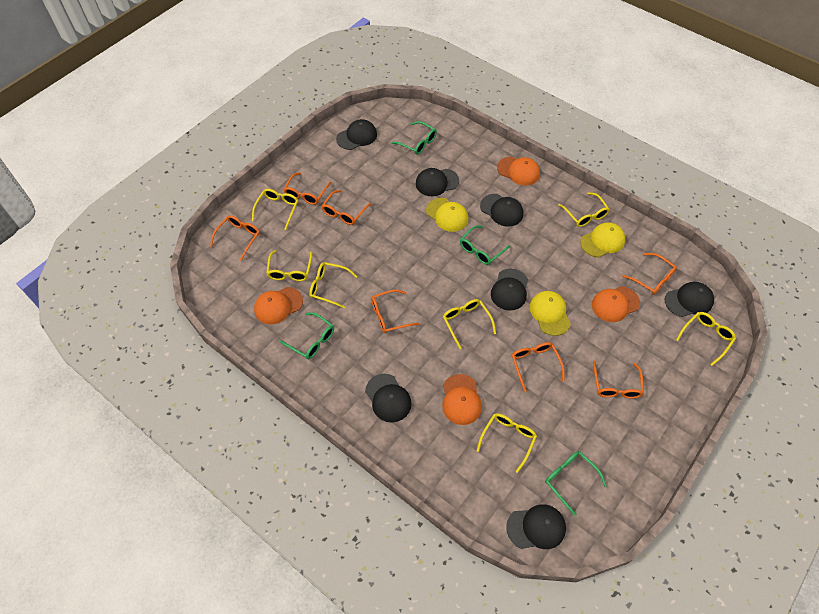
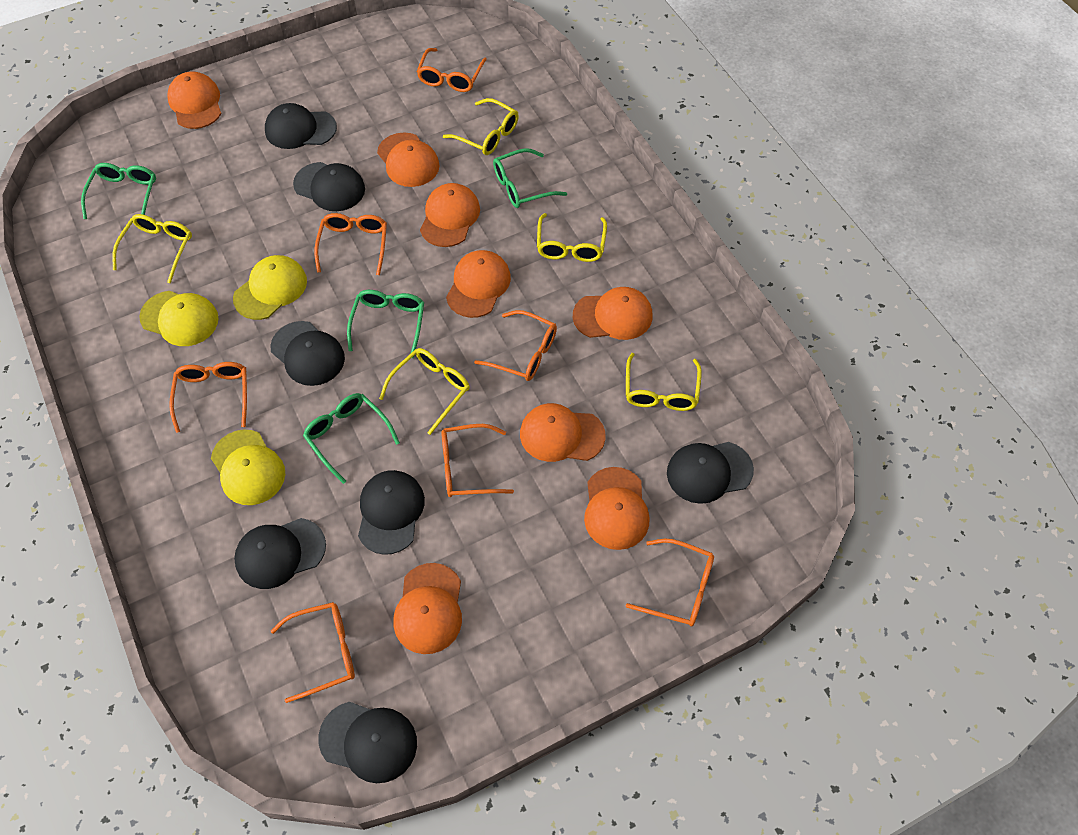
orange cap: 4 -> 8
yellow glasses: 7 -> 5

